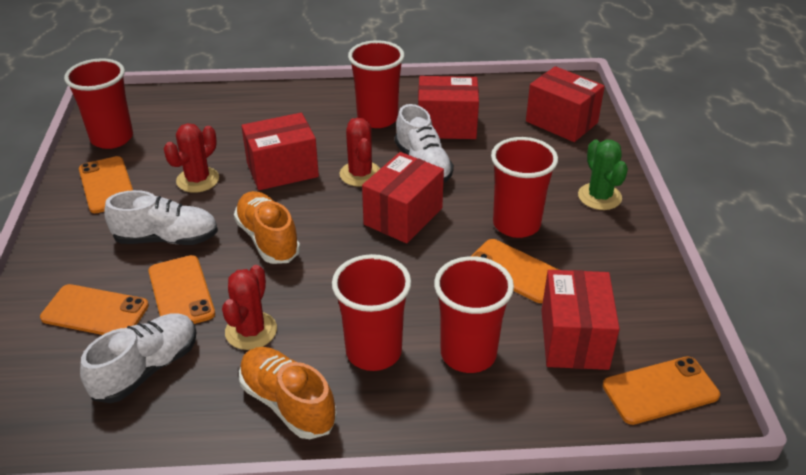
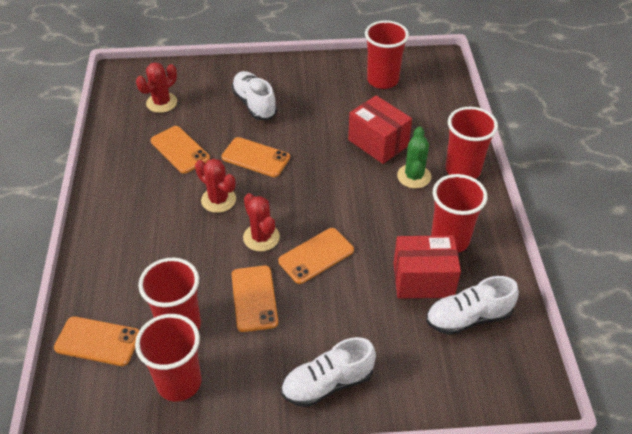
orange shoe: 2 -> 0
red box: 5 -> 2

